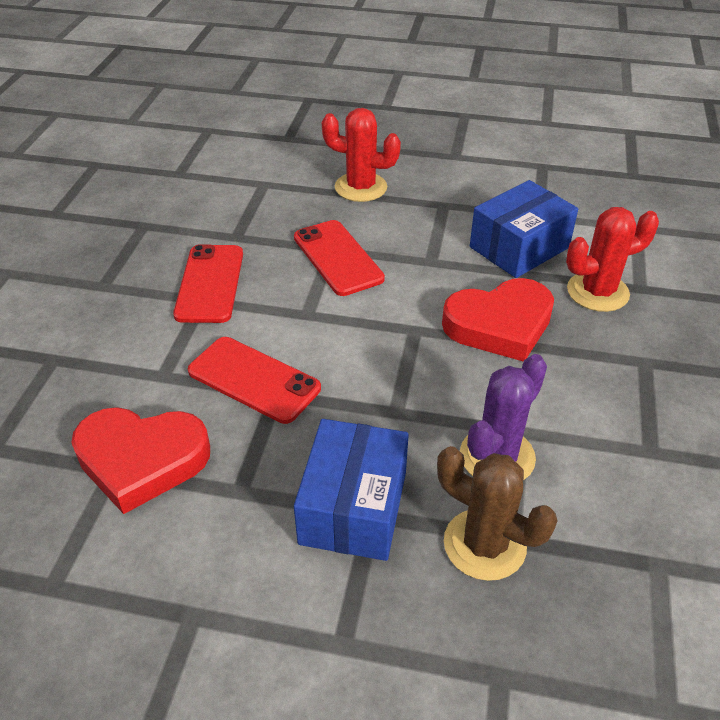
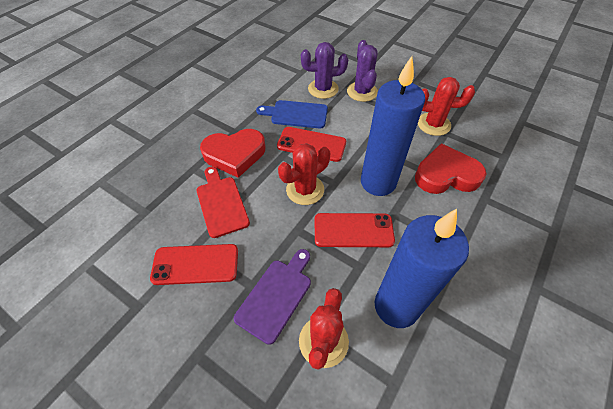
blue box: 2 -> 0
blue candle: 0 -> 2
blue cutting board: 0 -> 1
brown cactus: 1 -> 0
purple cactus: 1 -> 2
purple cutting board: 0 -> 1
red cactus: 2 -> 3
red cutting board: 0 -> 1

